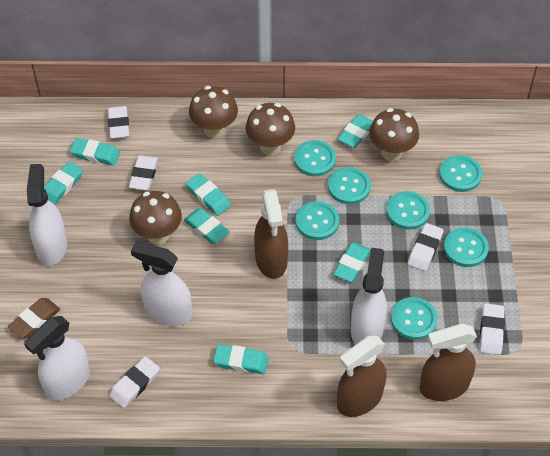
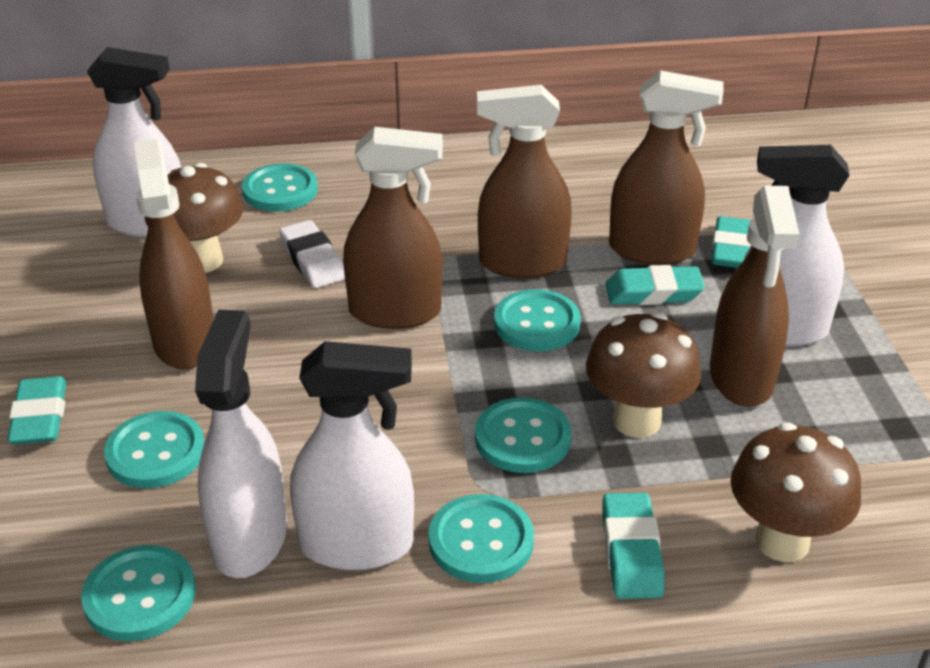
brown eraser: 1 -> 0
brown mushroom: 4 -> 3
brown spray bottle: 3 -> 5
turquoise button: 7 -> 6
turquoise eraser: 7 -> 4
white eraser: 5 -> 1

